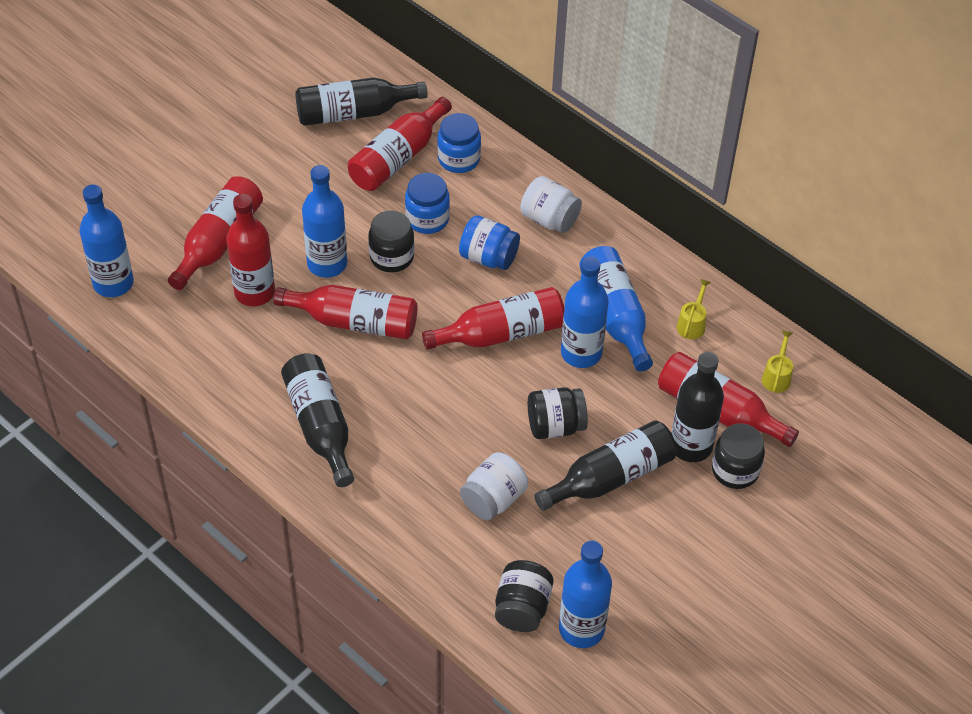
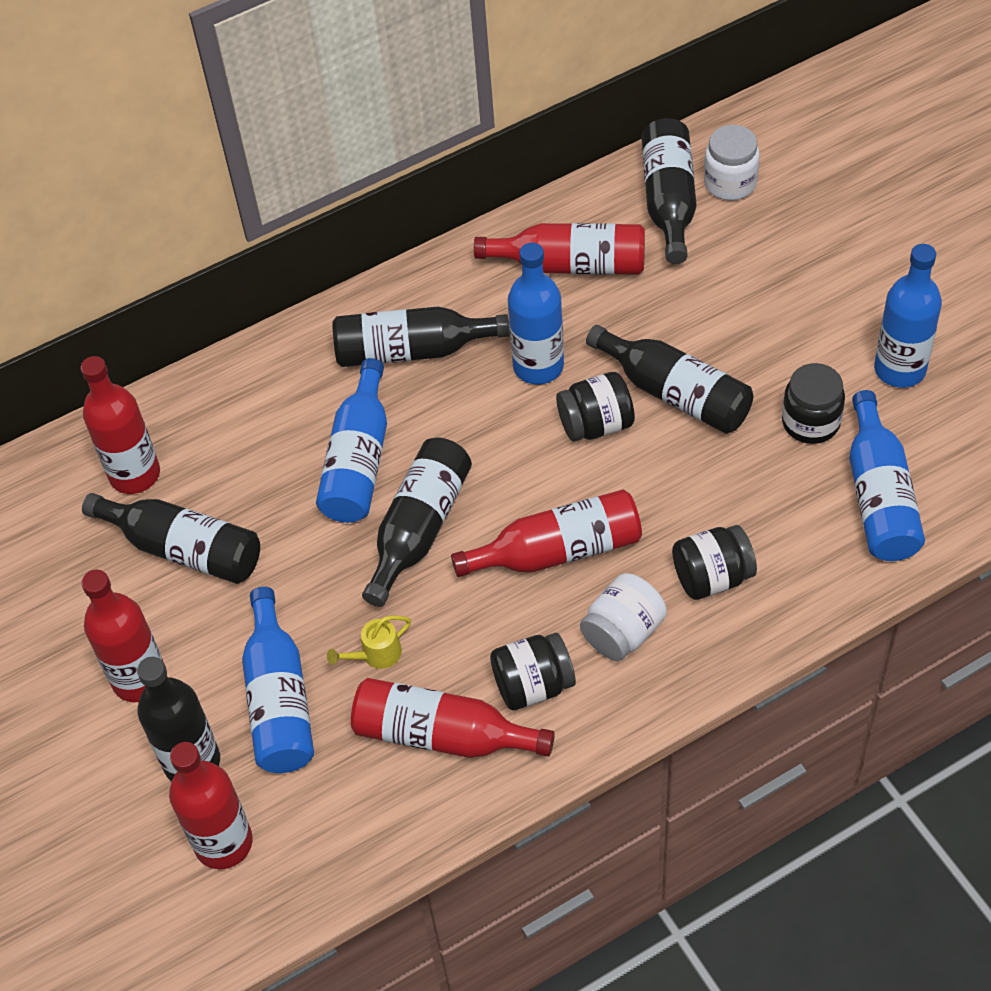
black bottle: 4 -> 6
blue jar: 3 -> 0
yellow watering can: 2 -> 1

